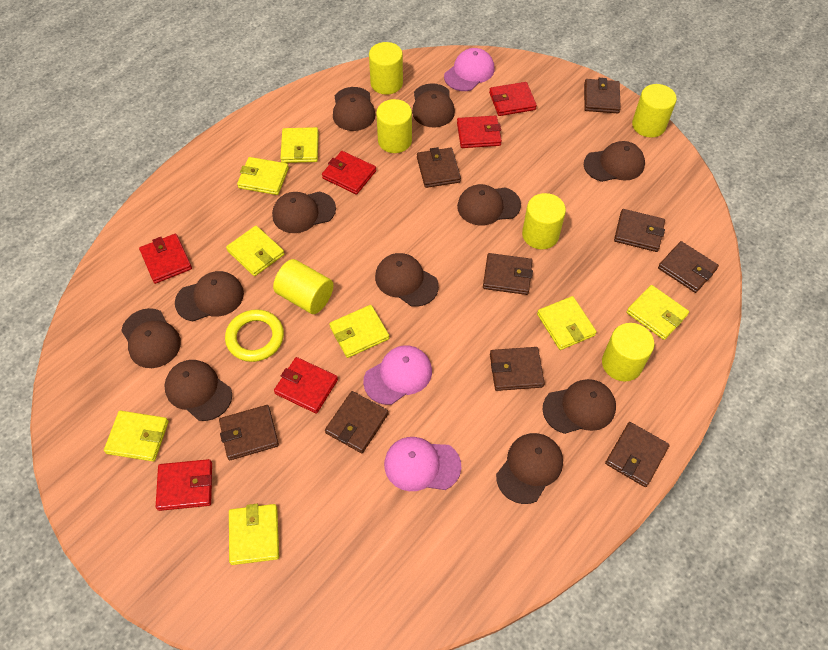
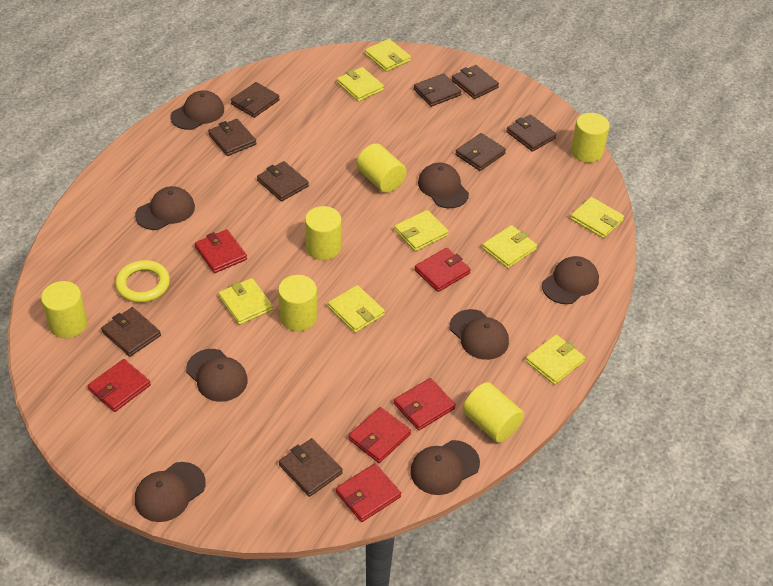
brown cap: 11 -> 8
pink cap: 3 -> 0

